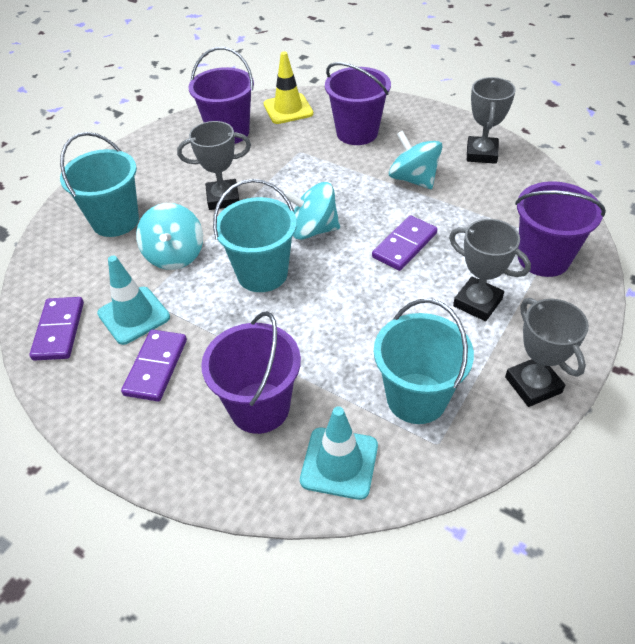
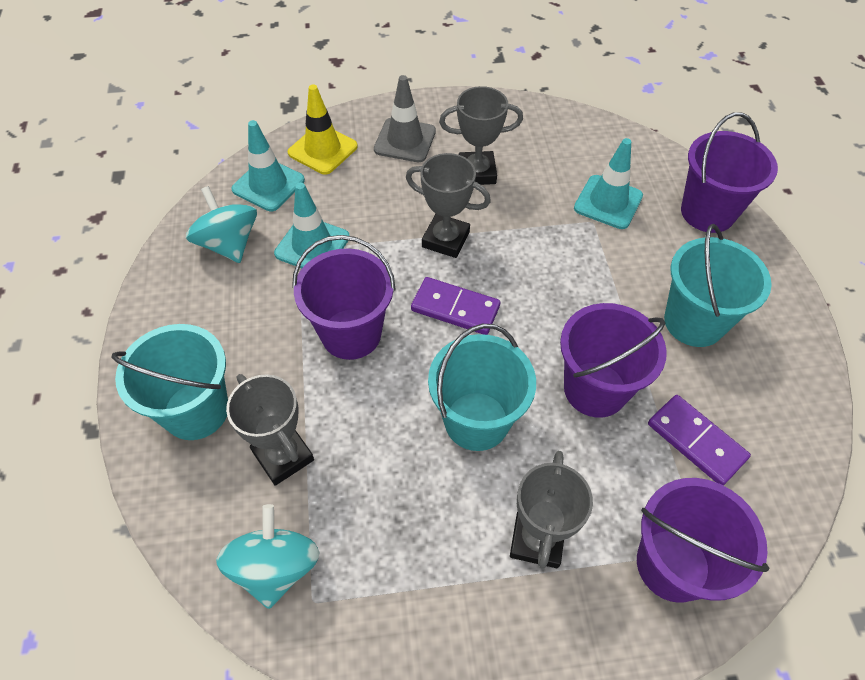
grey traffic cone: 0 -> 1
purple domino: 3 -> 2
turquoise spinning top: 3 -> 2
turquoise traffic cone: 2 -> 3

